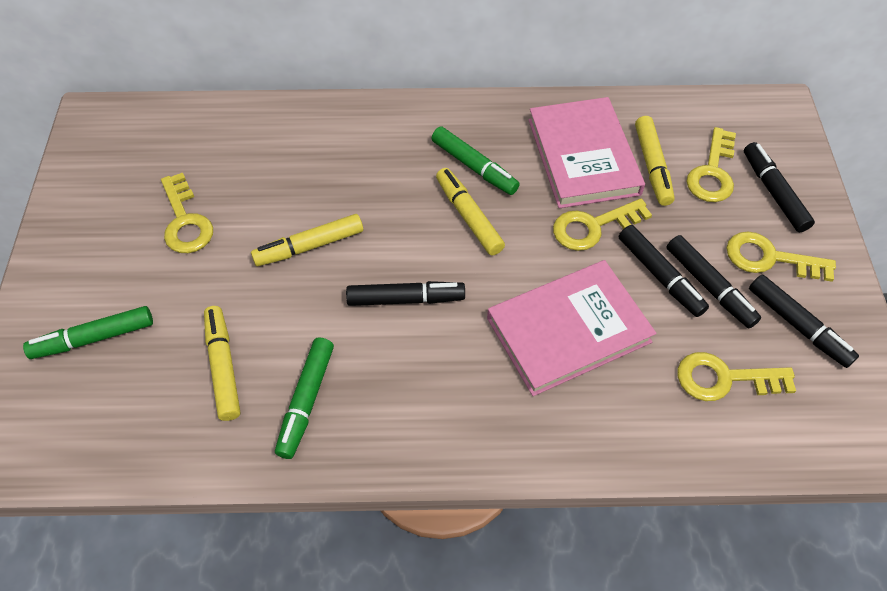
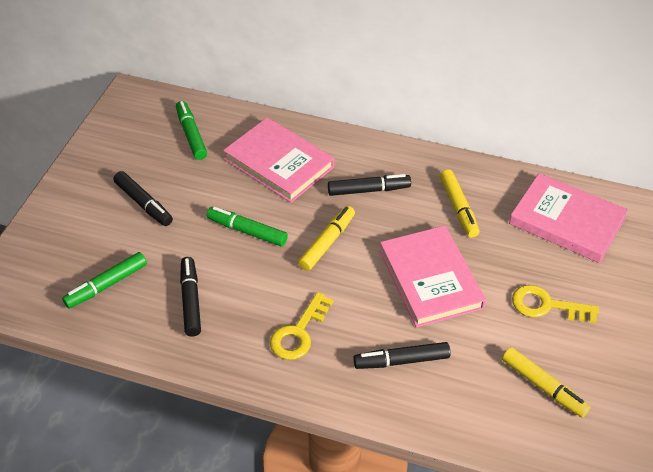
black marker: 5 -> 4
pink book: 2 -> 3
yellow key: 5 -> 2
yellow marker: 4 -> 3

